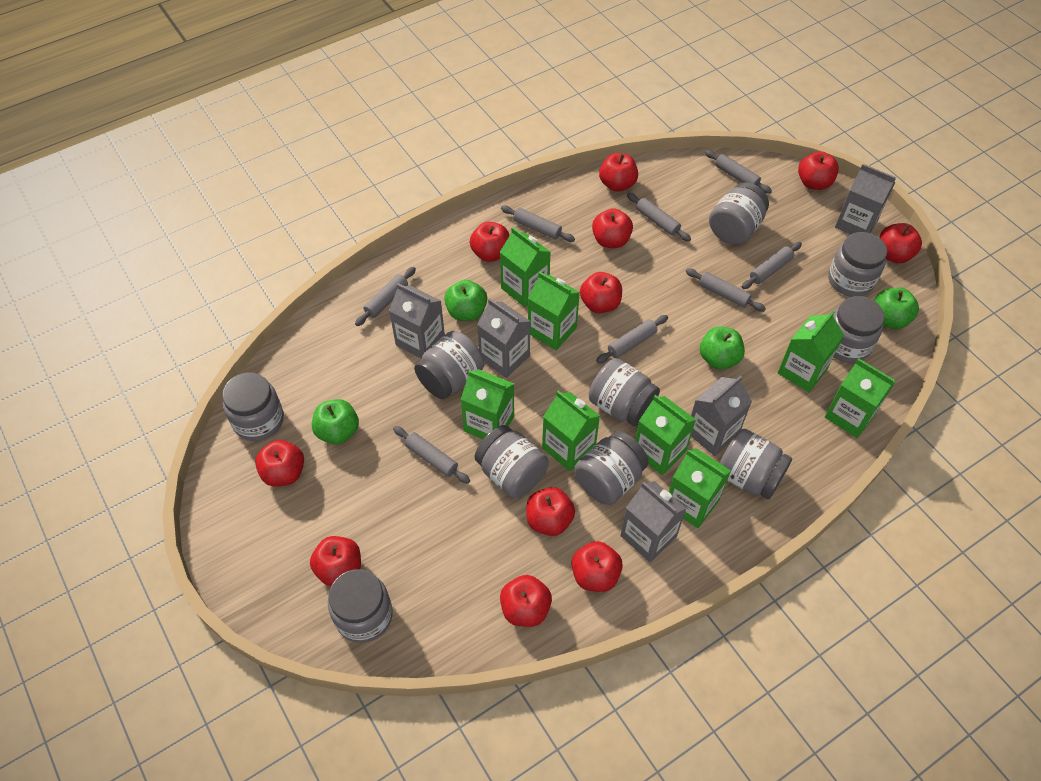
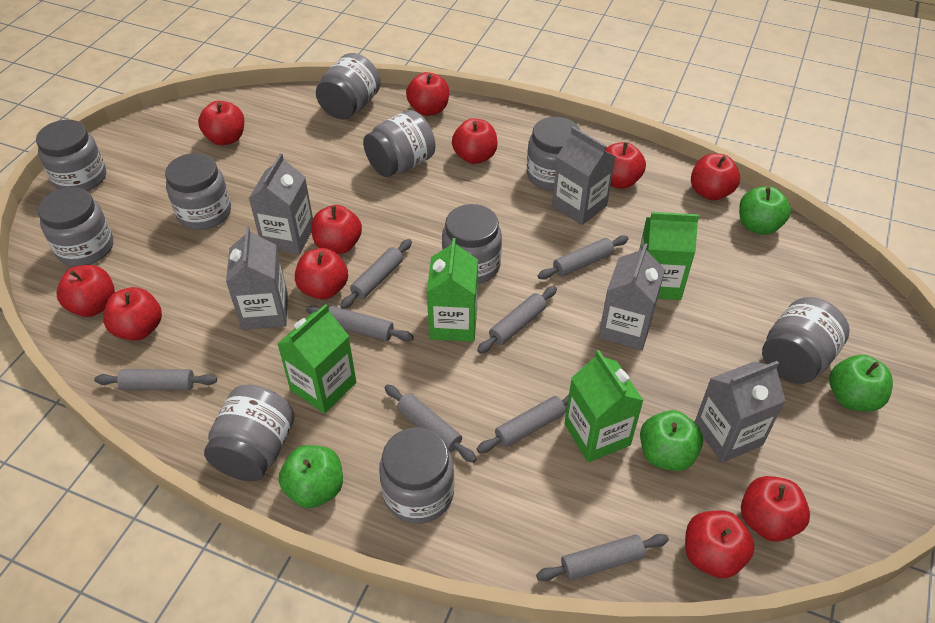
green carton: 8 -> 4

